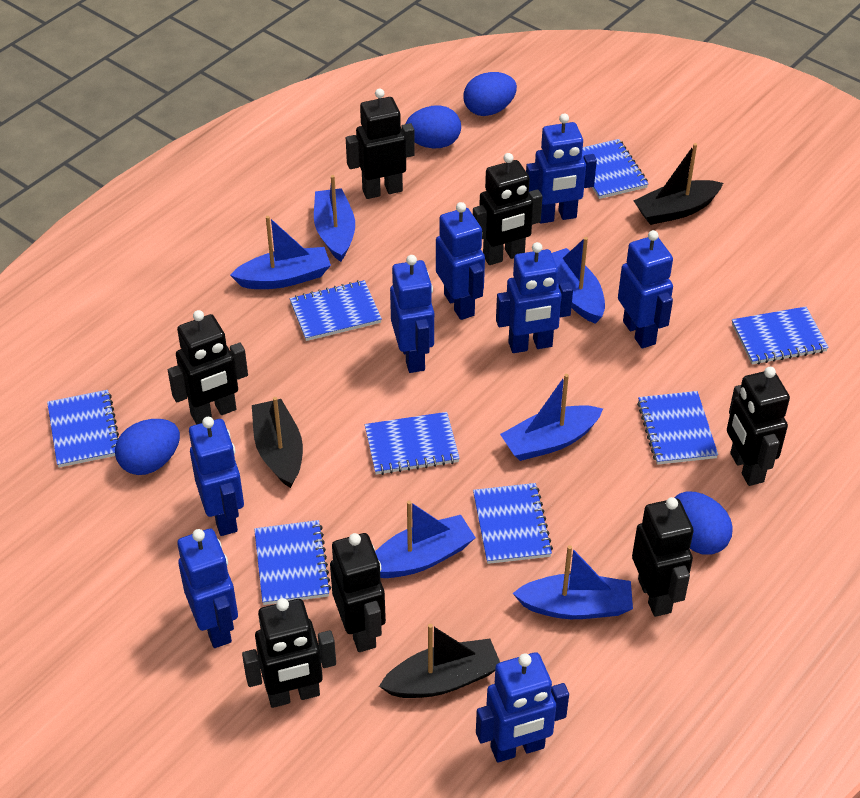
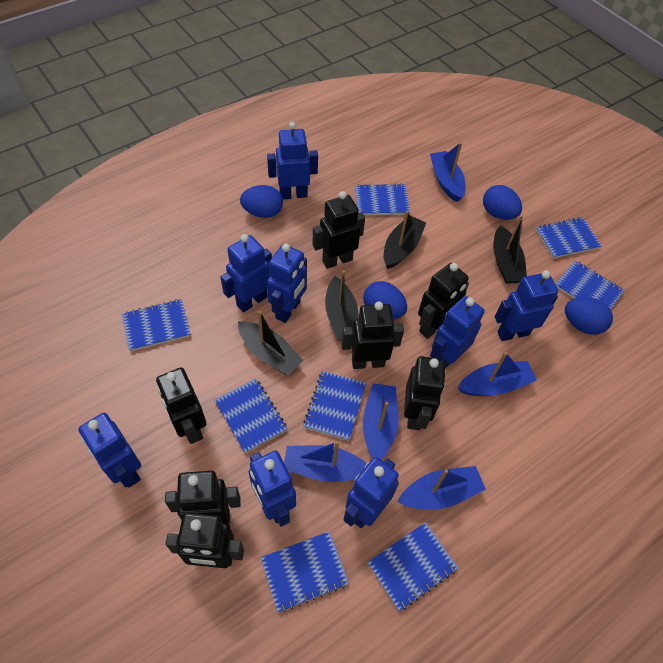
black boat: 3 -> 4
blue boat: 6 -> 5

